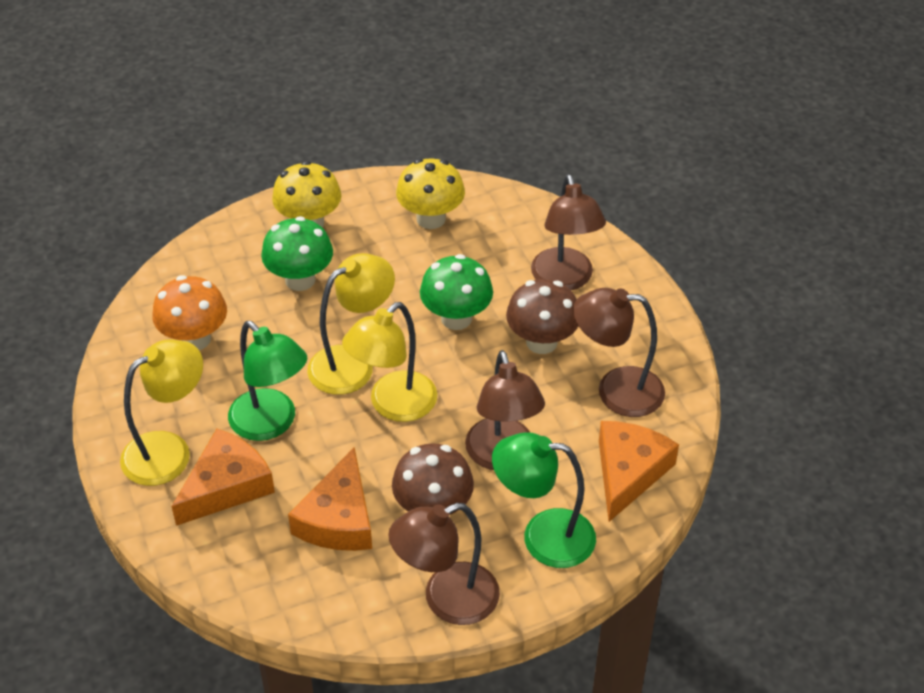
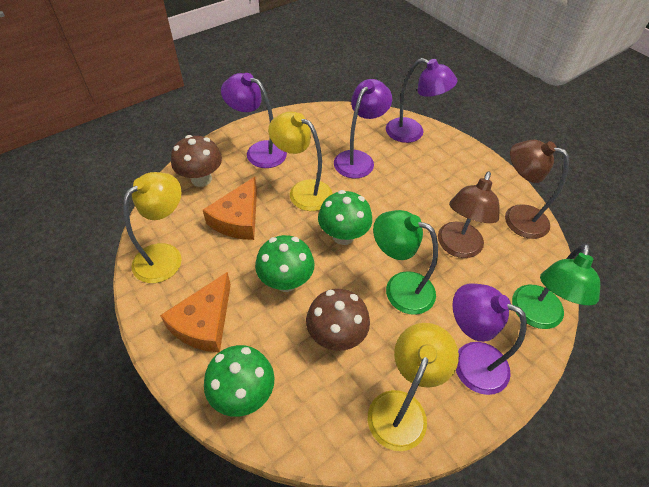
brown lamp: 4 -> 2
green mushroom: 2 -> 3
orange cheese: 3 -> 2
orange mushroom: 1 -> 0
purple lamp: 0 -> 4
yellow mushroom: 2 -> 0

